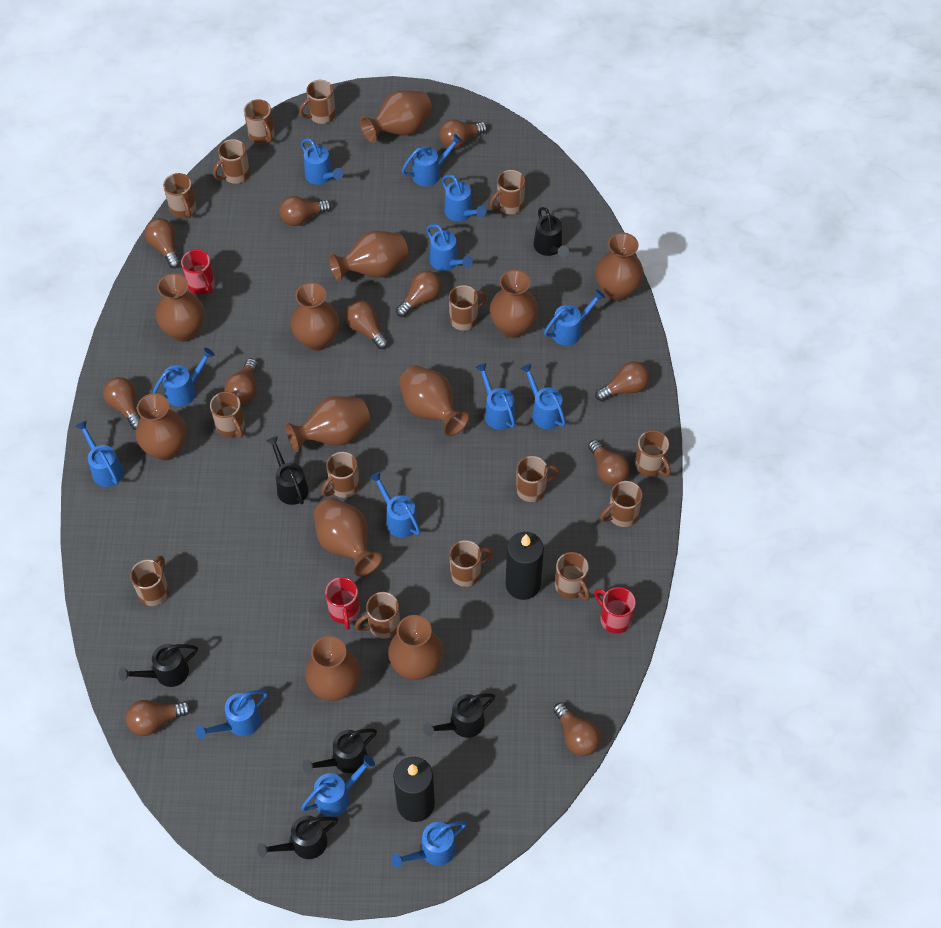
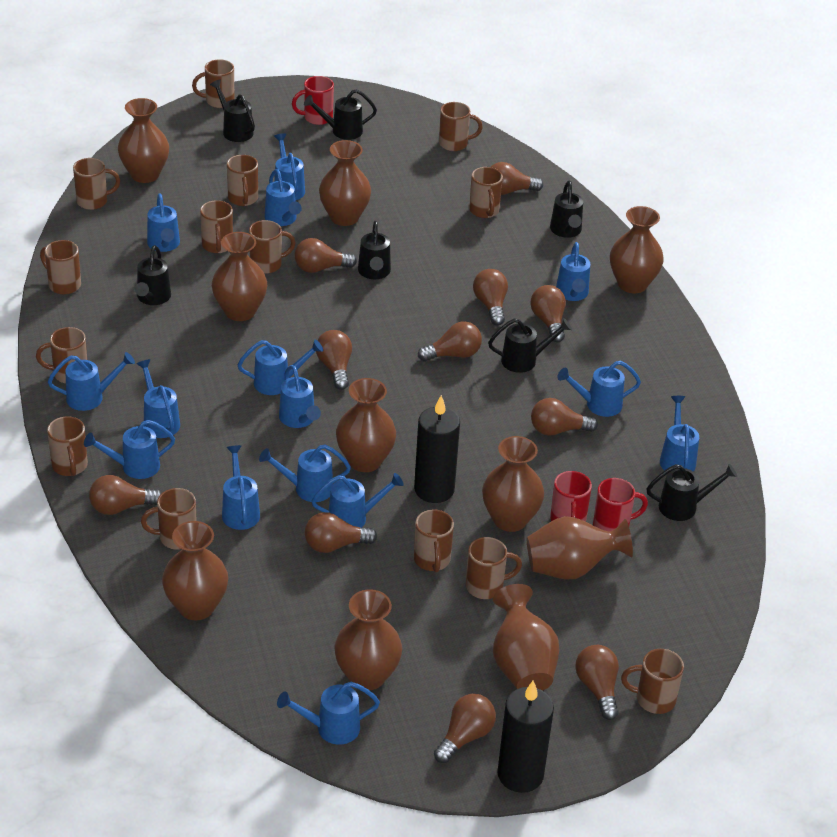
black watering can: 6 -> 7
blue watering can: 13 -> 15
brown mug: 15 -> 14
brown vase: 12 -> 10

